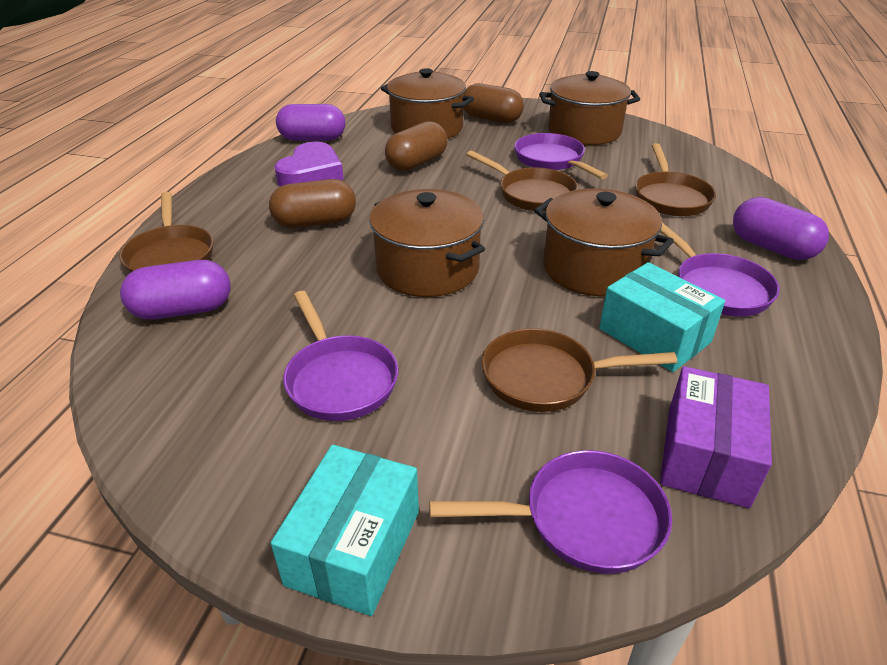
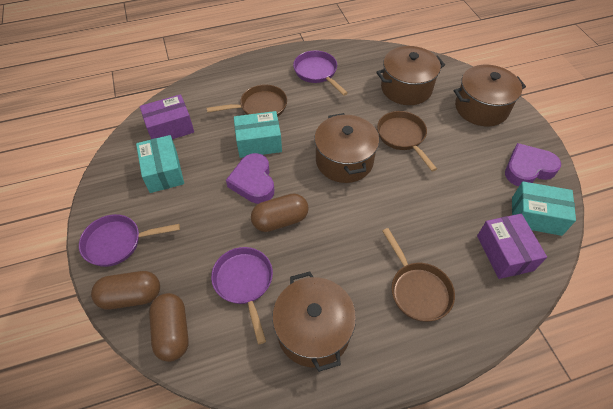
brown pan: 4 -> 3
purple box: 1 -> 2
purple capsule: 3 -> 0
purple heart: 1 -> 2
purple pan: 4 -> 3
turquoise box: 2 -> 3

